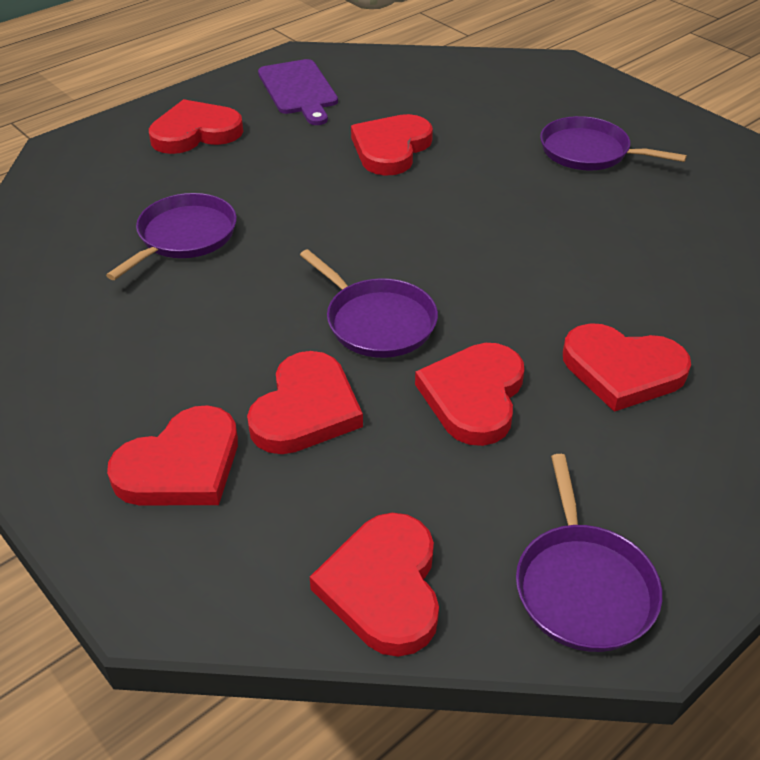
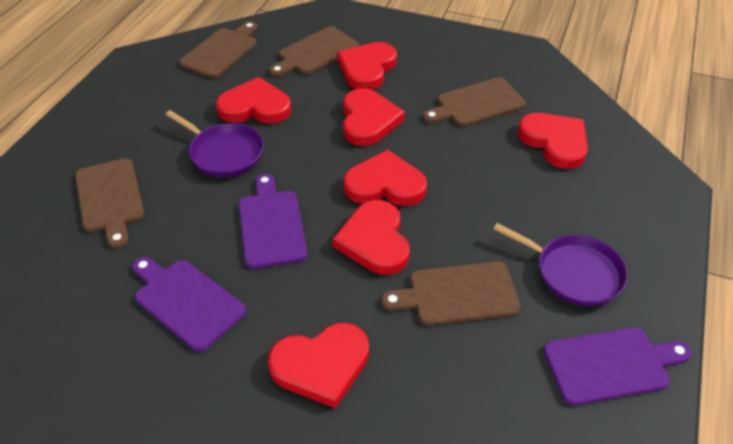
brown cutting board: 0 -> 5
purple cutting board: 1 -> 3
purple pan: 4 -> 2

